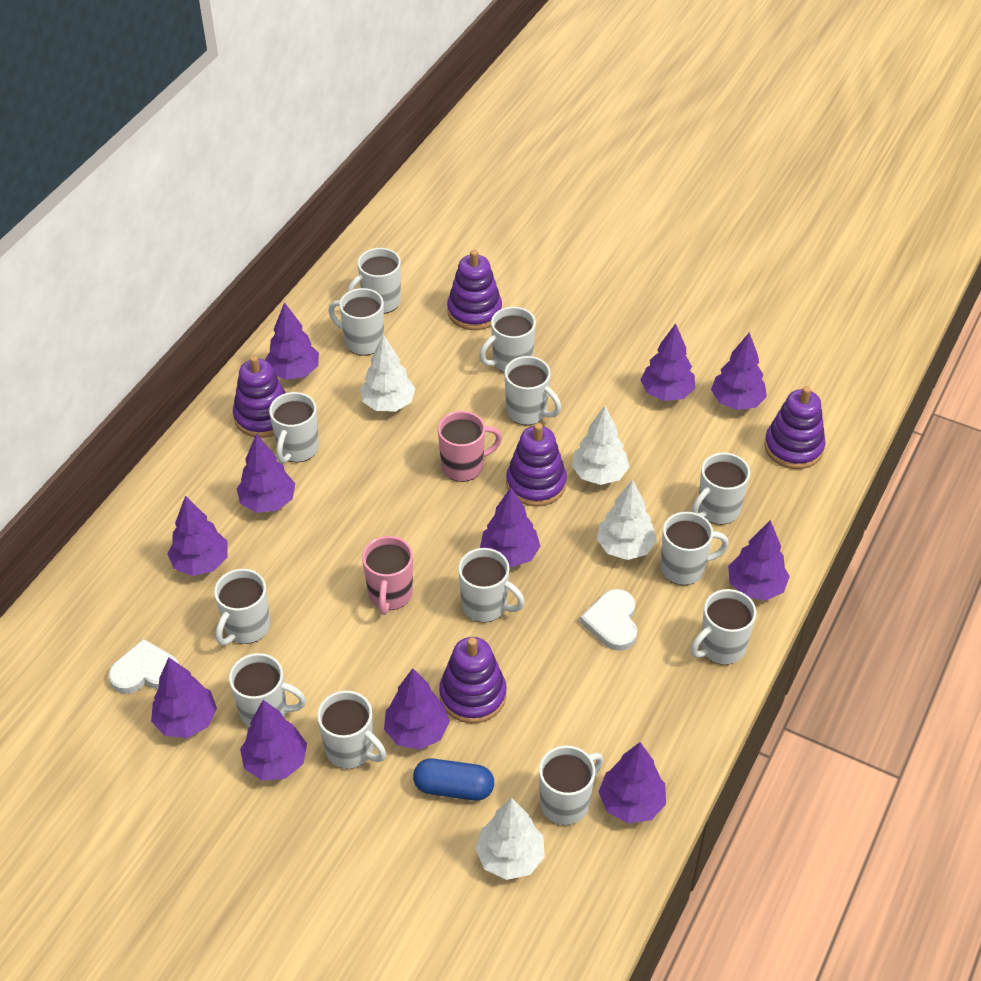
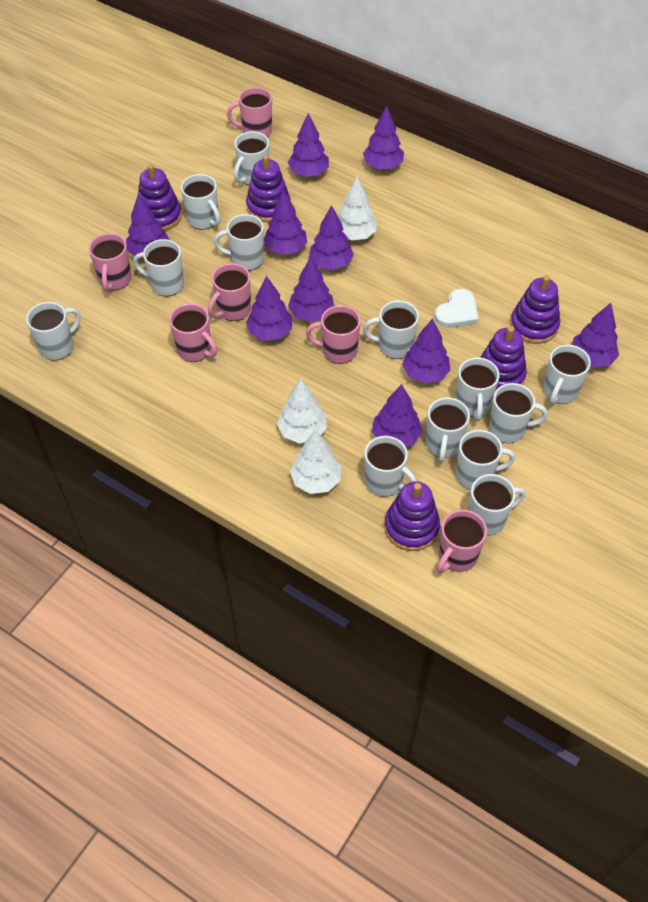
blue capsule: 1 -> 0
pink mug: 2 -> 6
purple tree: 11 -> 10
white heart: 2 -> 1
white tree: 4 -> 3

